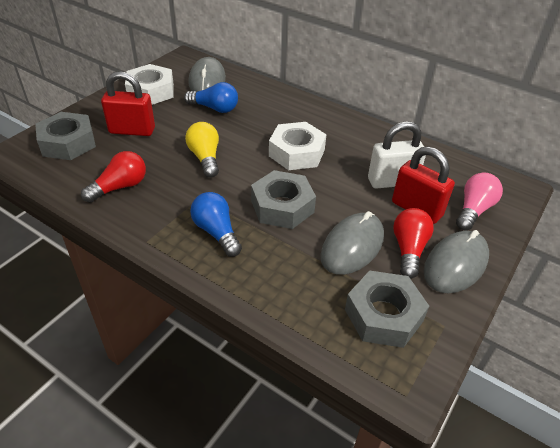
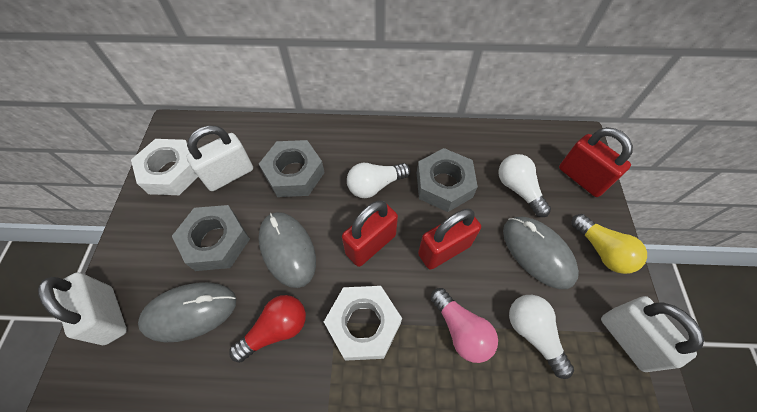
blue light bulb: 2 -> 0
red light bulb: 2 -> 1
red padlock: 2 -> 3
white light bulb: 0 -> 3
white padlock: 1 -> 3

